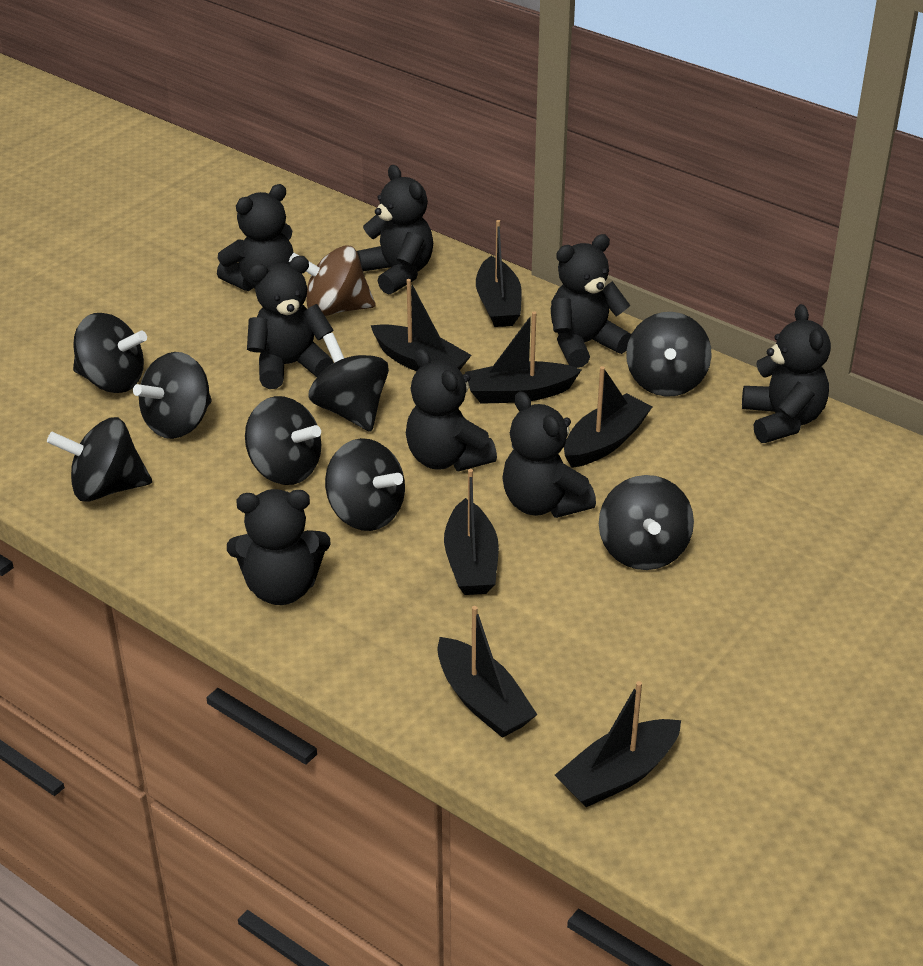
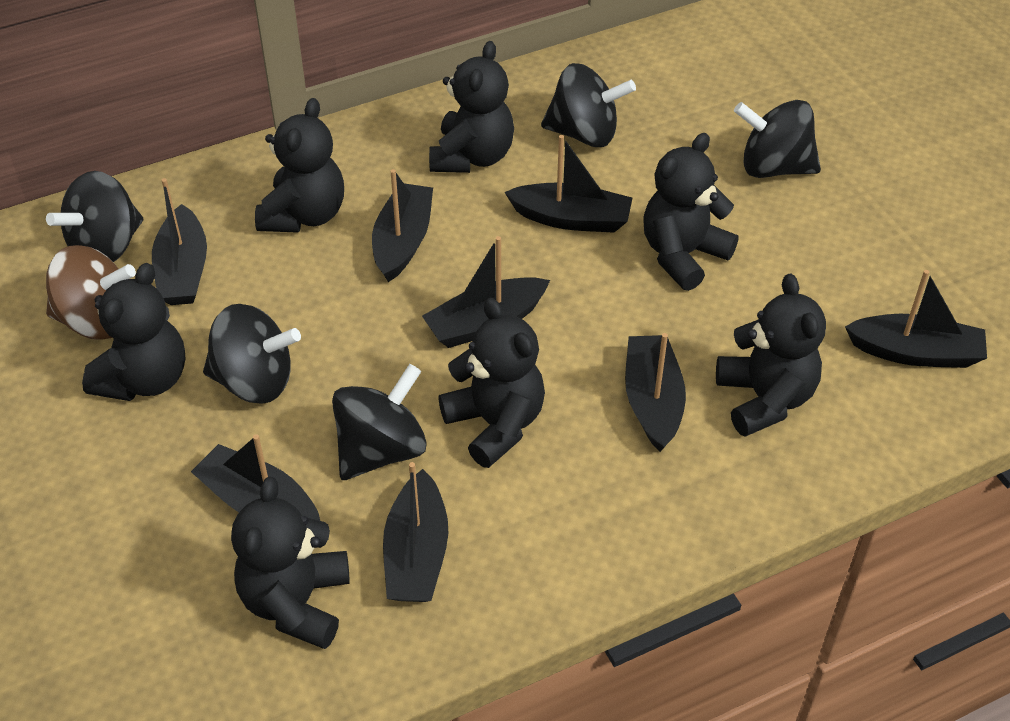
black boat: 7 -> 8
black spinning top: 8 -> 5
black teddy bear: 8 -> 7

